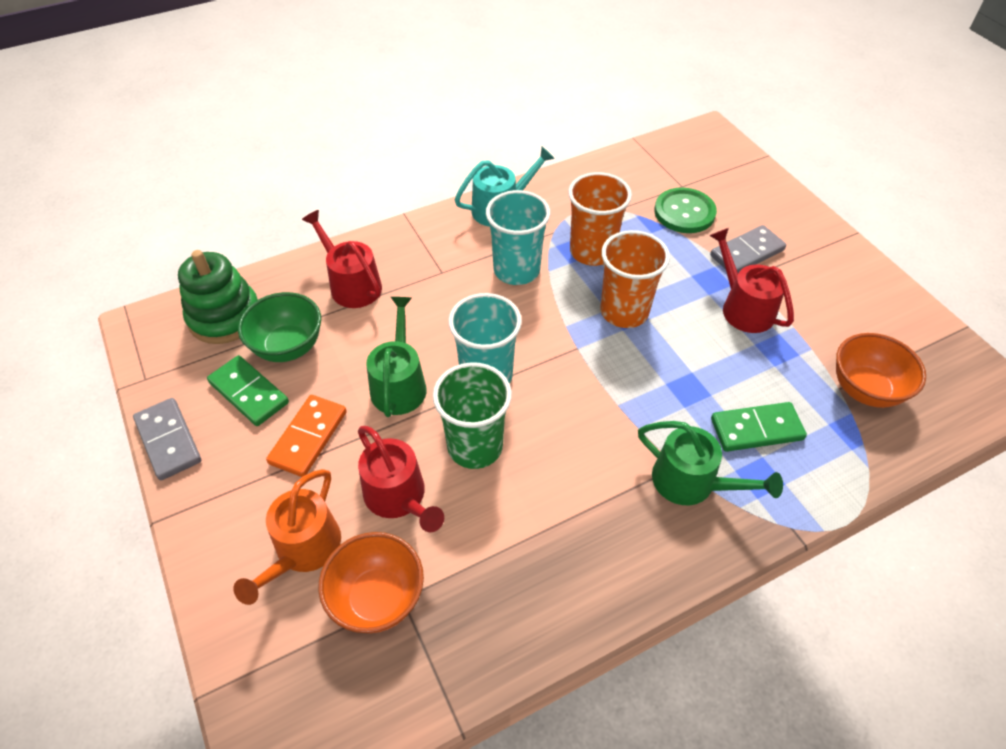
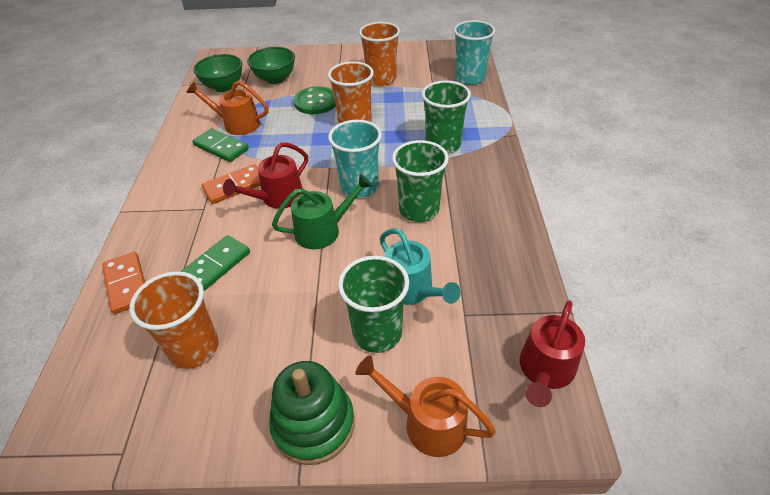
green bowl: 1 -> 2
green cup: 1 -> 3
green watering can: 2 -> 1
grey domino: 2 -> 0
orange bowl: 2 -> 0
orange cup: 2 -> 3
orange domino: 1 -> 2
orange watering can: 1 -> 2
red watering can: 3 -> 2

